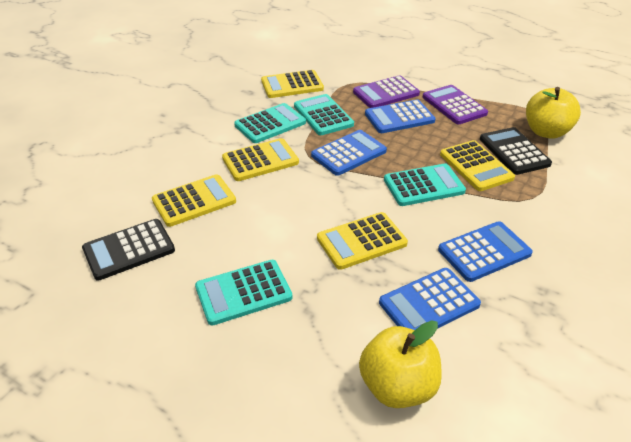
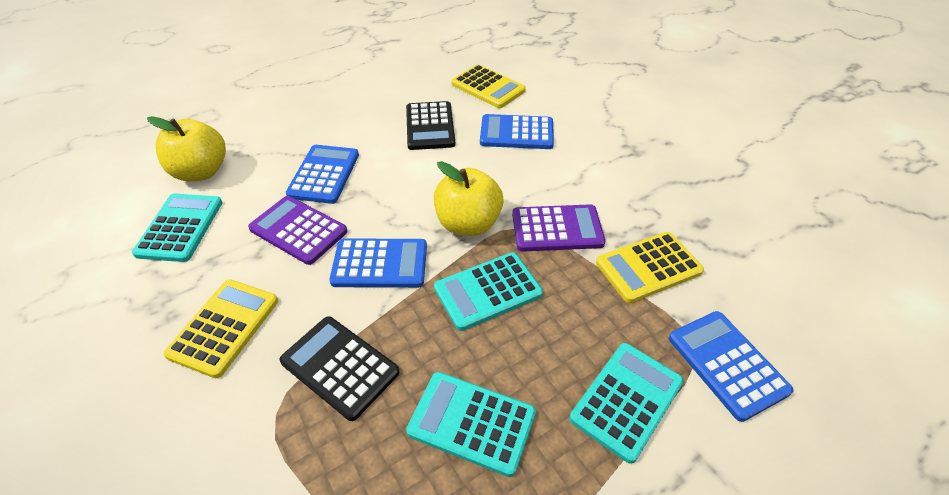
yellow calculator: 5 -> 3

